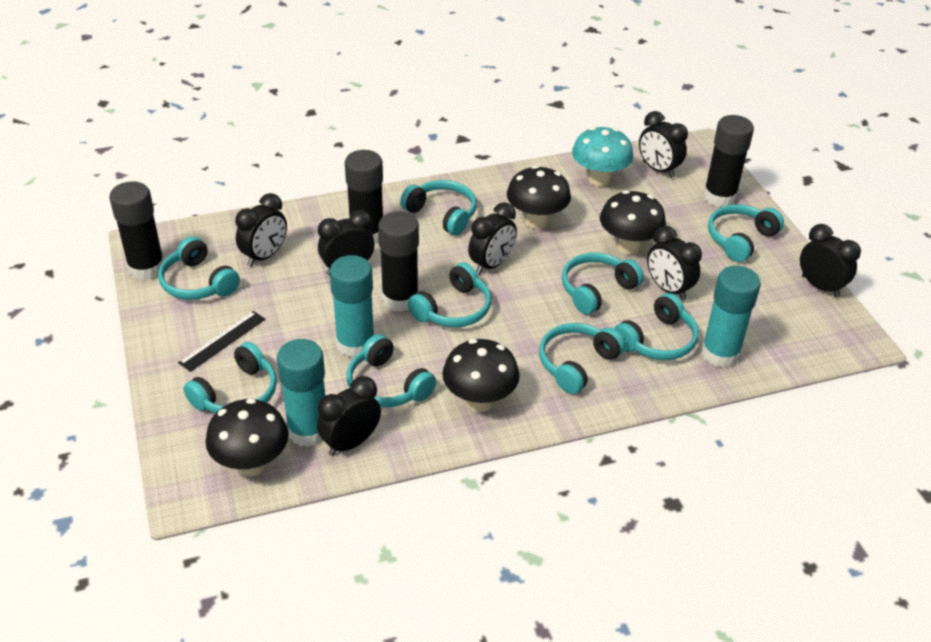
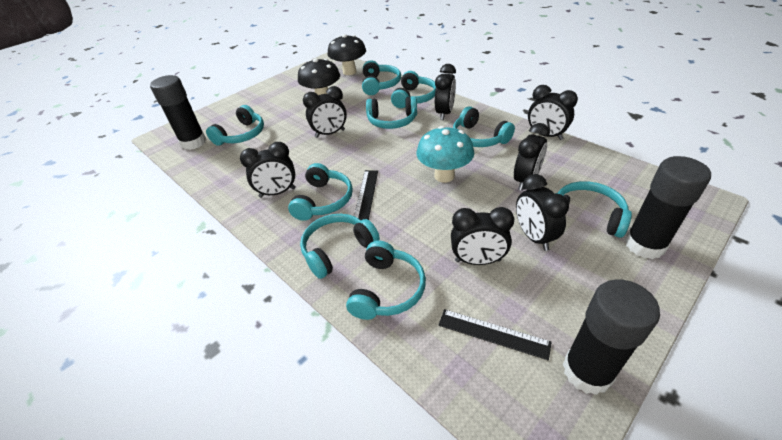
black glue stick: 4 -> 3
black mushroom: 4 -> 2
black ruler: 1 -> 2
turquoise glue stick: 3 -> 0

